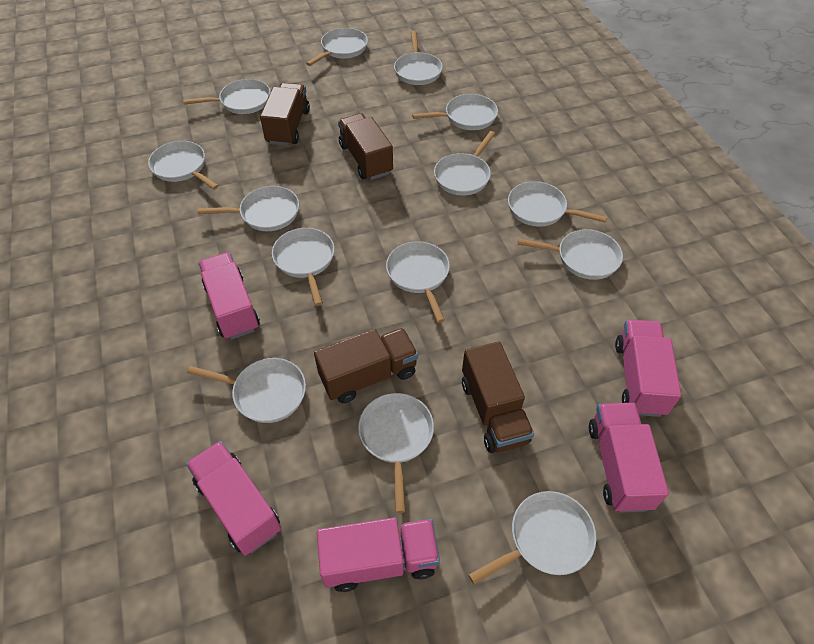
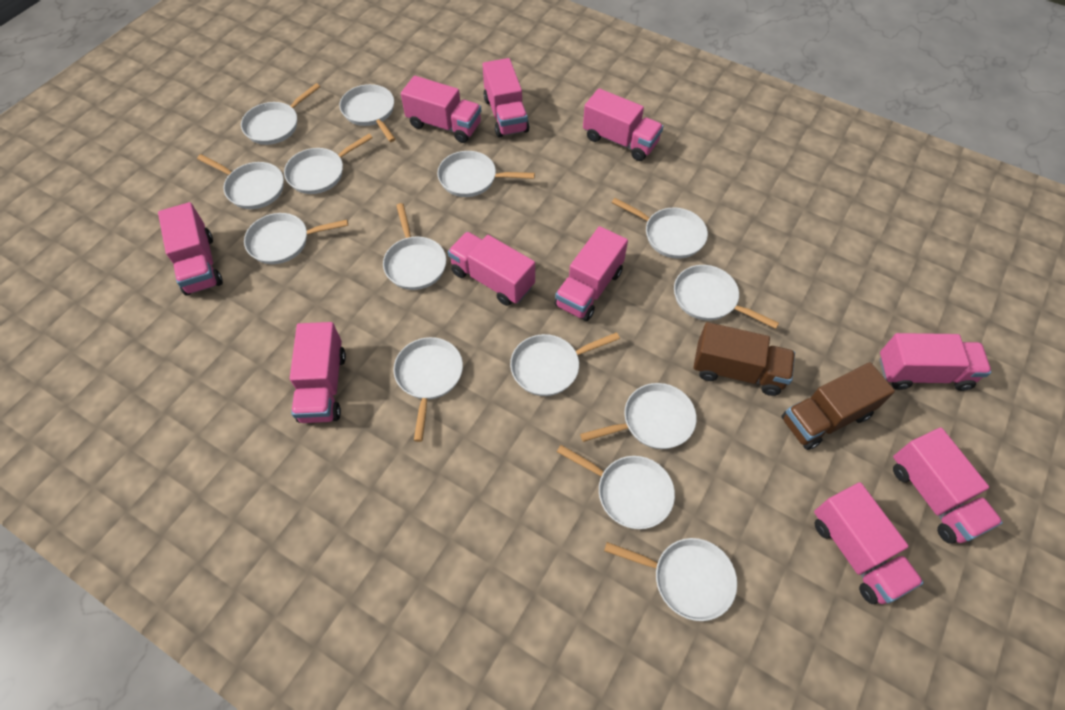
brown truck: 4 -> 2
pink truck: 5 -> 10

